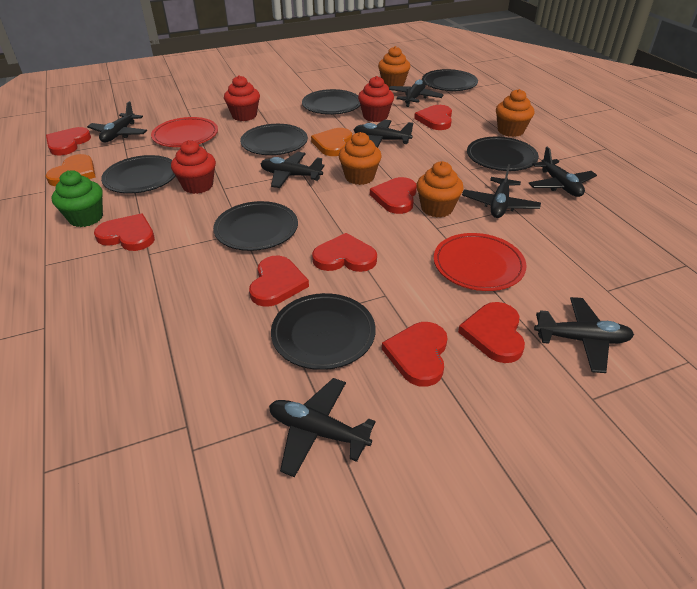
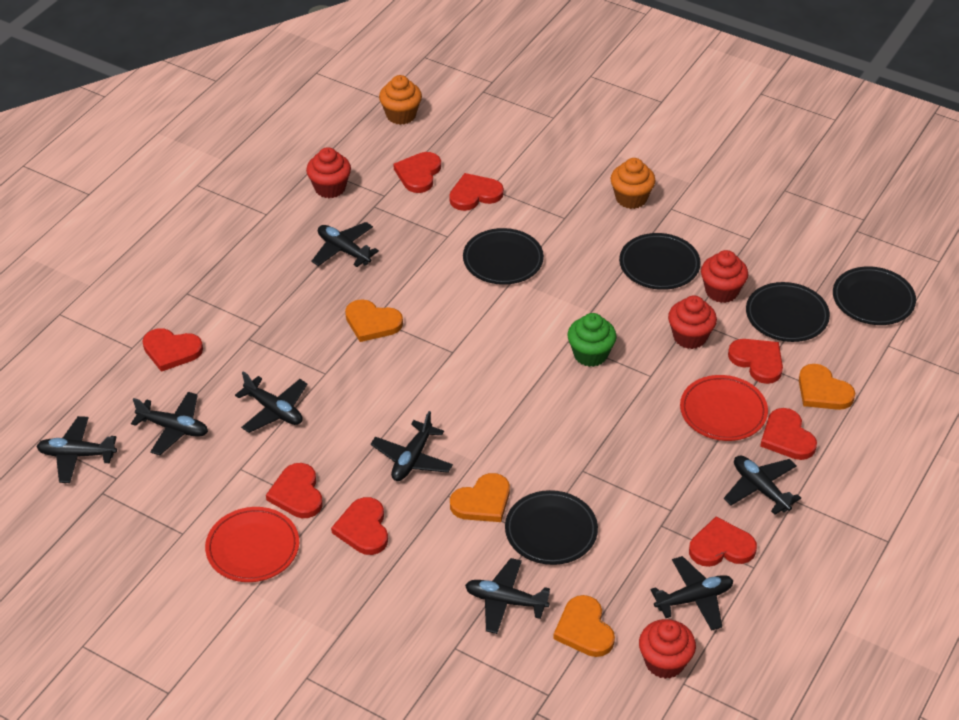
black plate: 7 -> 5
orange cupcake: 4 -> 2
orange heart: 2 -> 4
red cupcake: 3 -> 4

